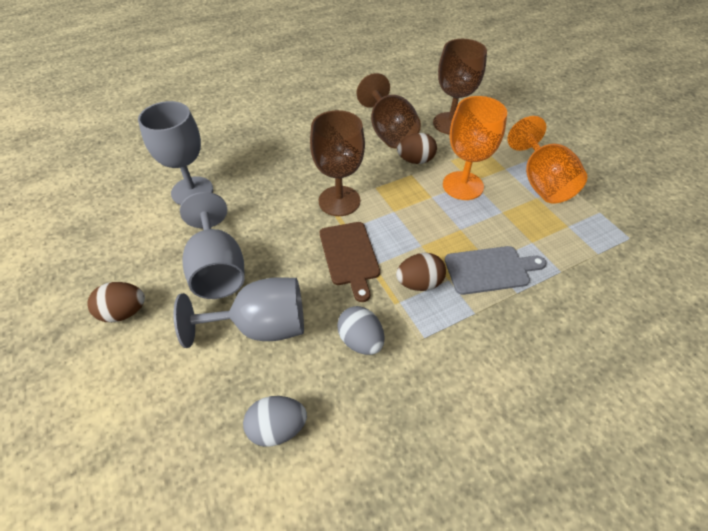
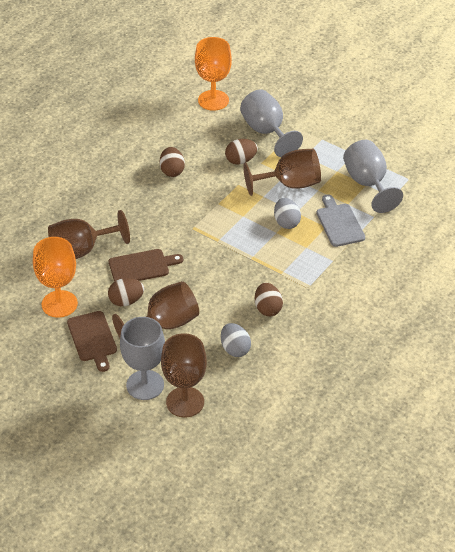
brown cutting board: 1 -> 2
brown egg: 3 -> 4
brown goblet: 3 -> 4

